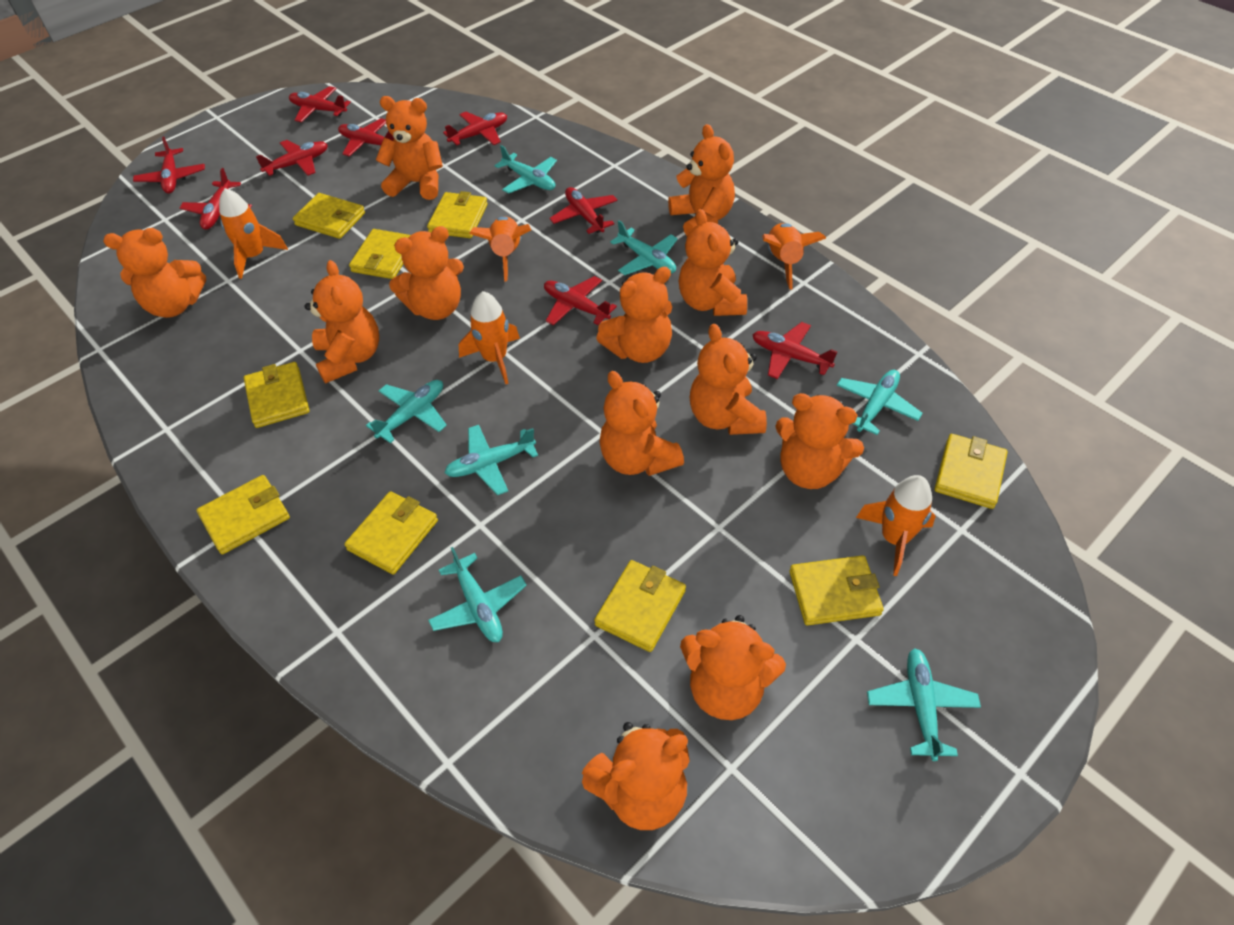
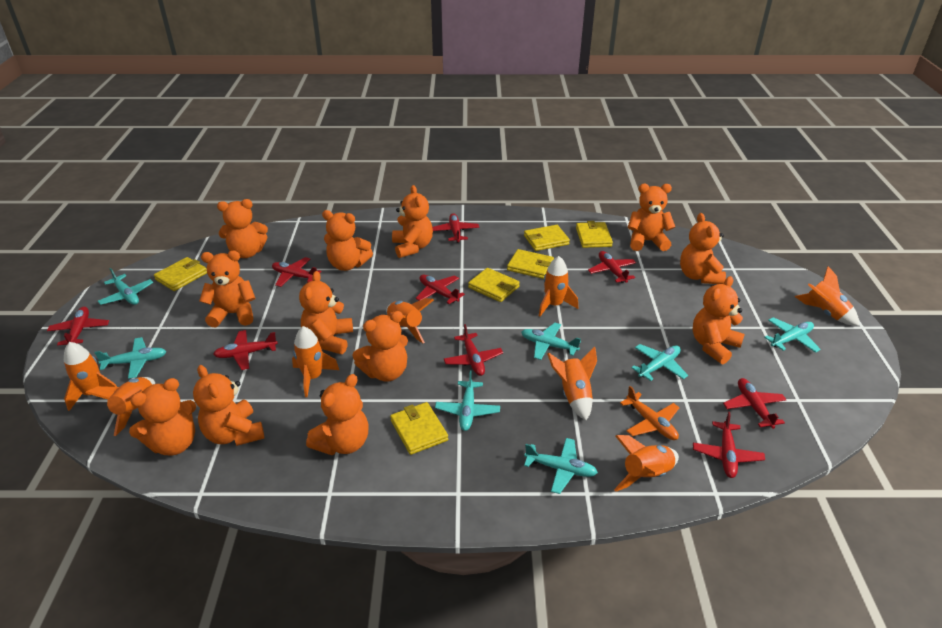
orange plane: 0 -> 1
orange rocket: 5 -> 8
yellow wallet: 9 -> 6

